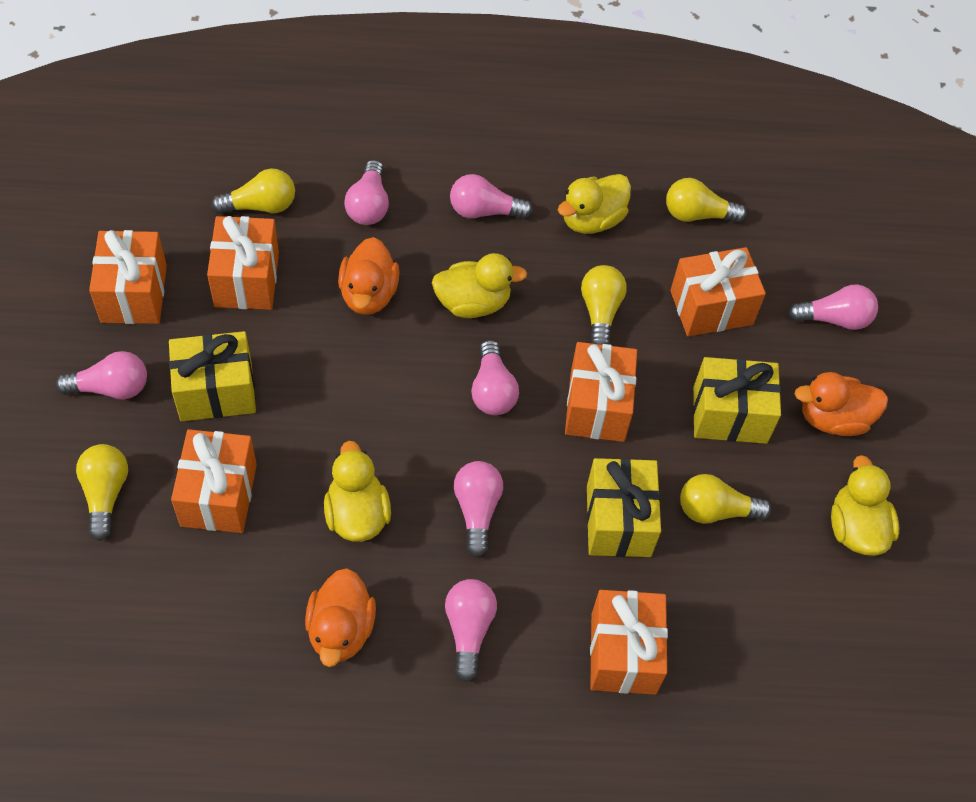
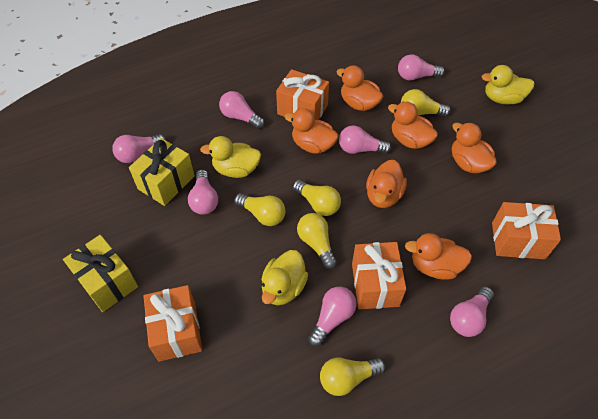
orange duck: 3 -> 6
orange gift: 6 -> 4
yellow duck: 4 -> 3
yellow gift: 3 -> 2

